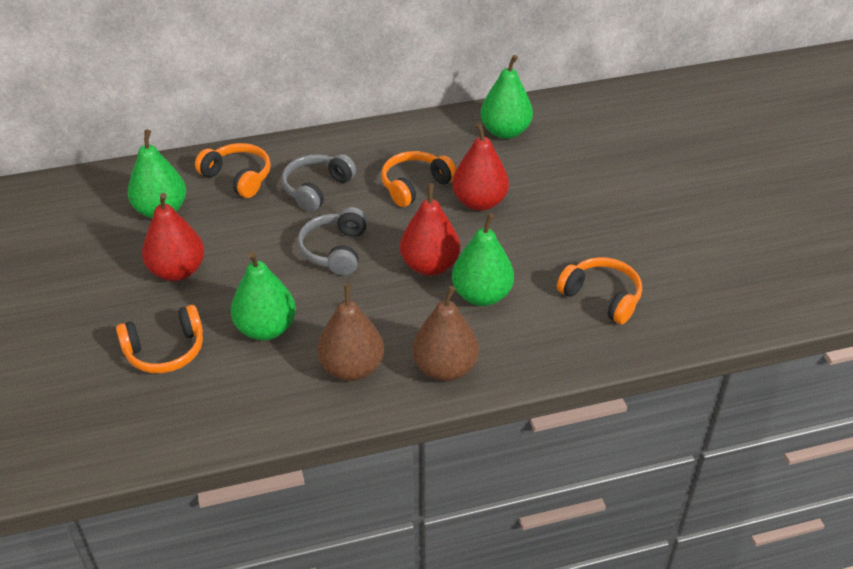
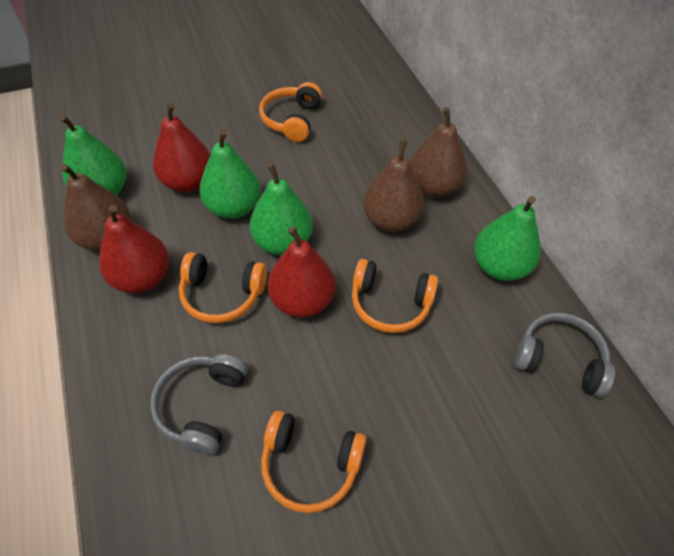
brown pear: 2 -> 3

